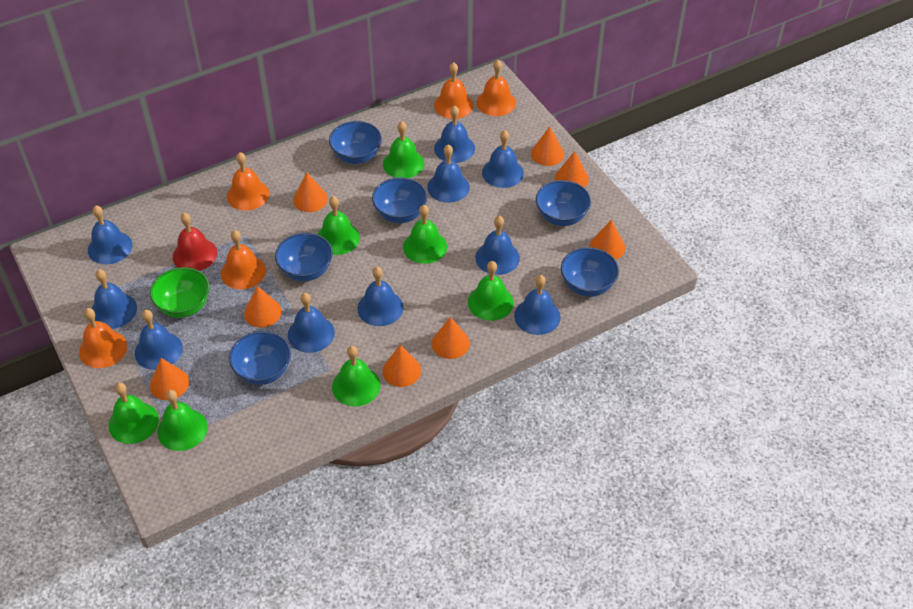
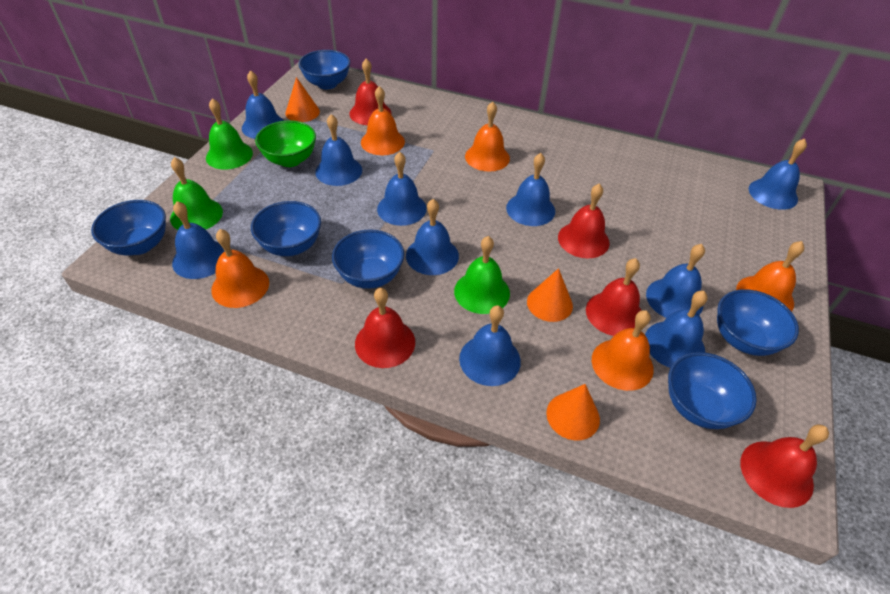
green bell: 7 -> 3
orange cone: 8 -> 3
red bell: 1 -> 5

